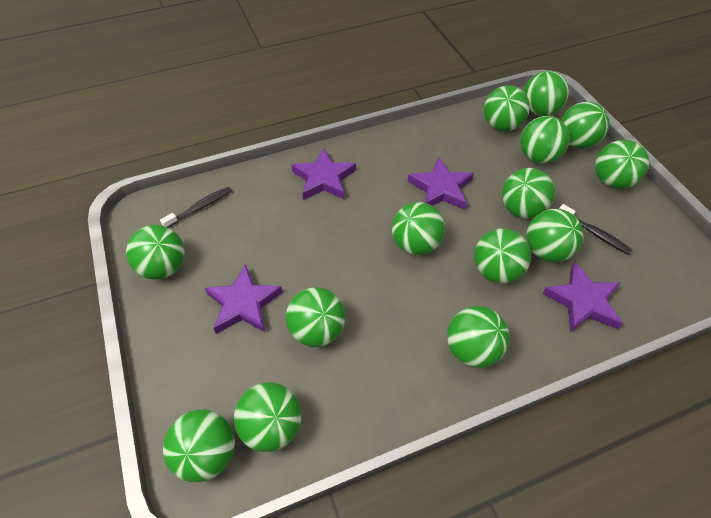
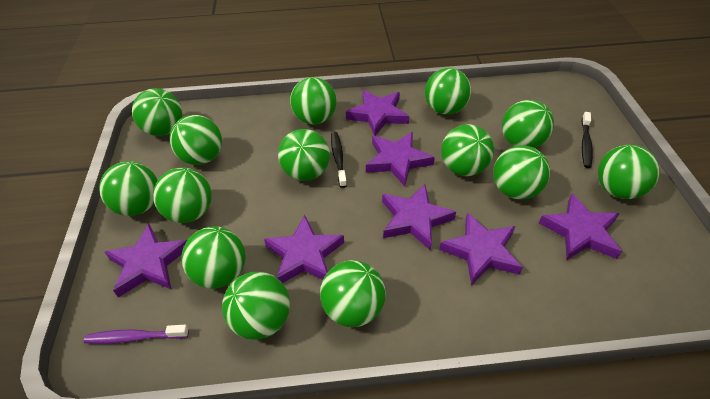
purple star: 4 -> 7
purple toothbrush: 0 -> 1

